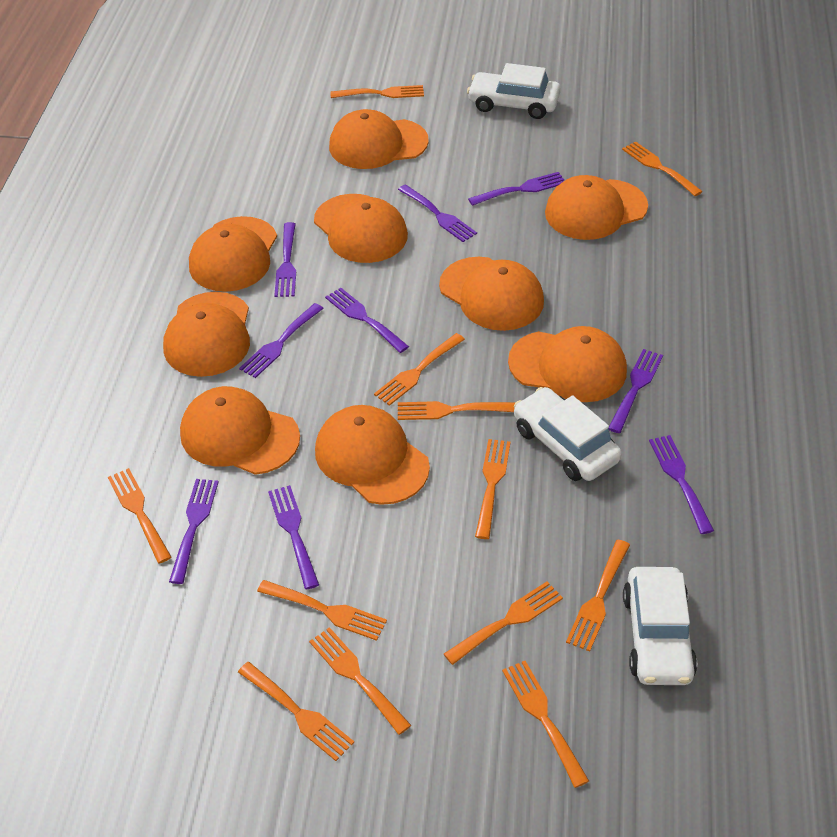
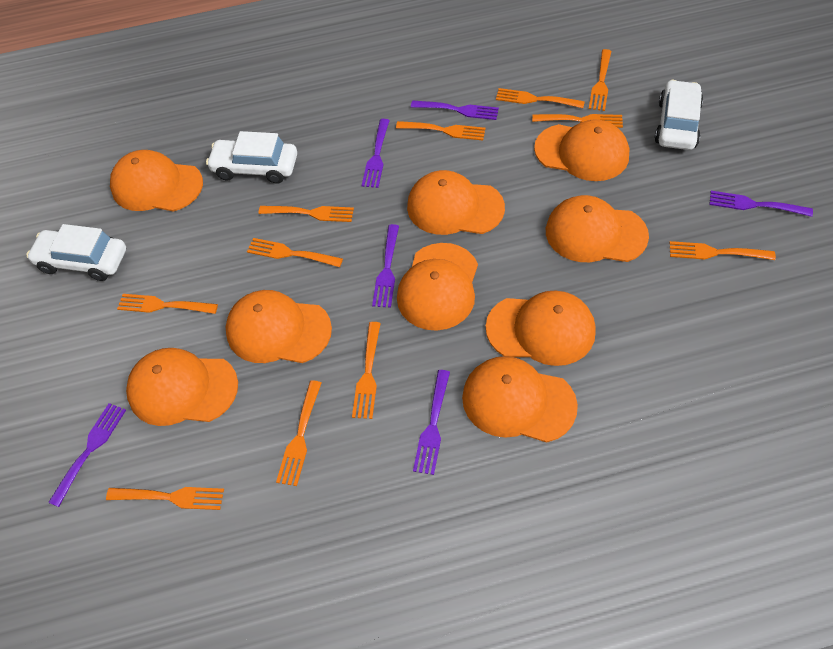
orange fork: 12 -> 11
purple fork: 9 -> 6

